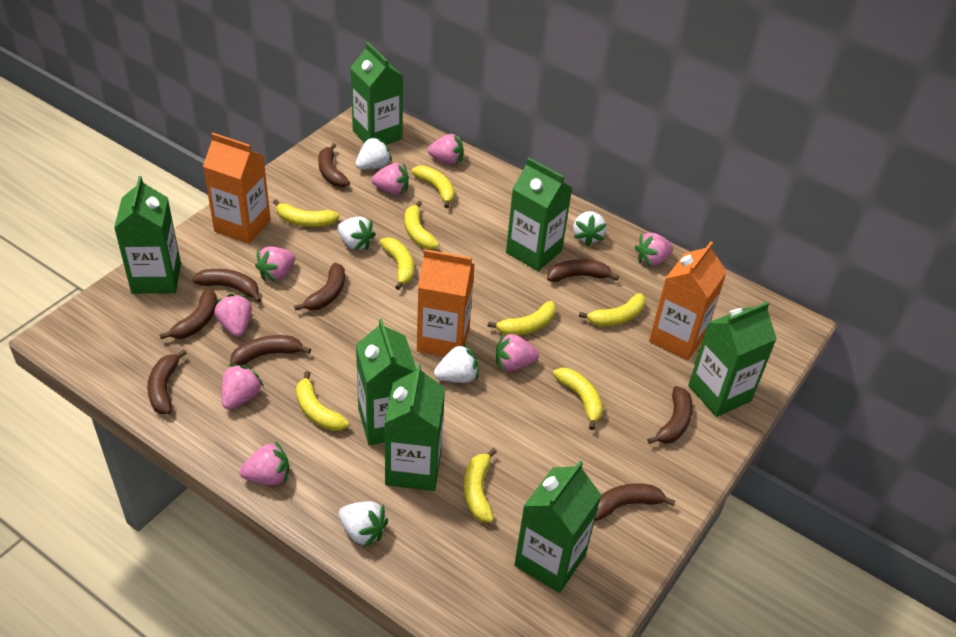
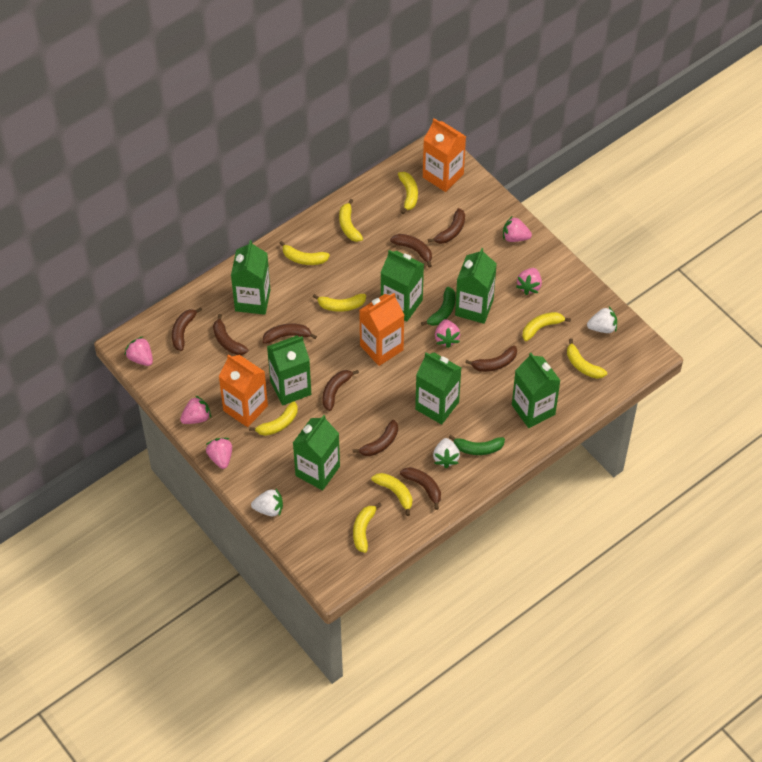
green banana: 0 -> 2
pink strawberry: 8 -> 6
white strawberry: 5 -> 3

